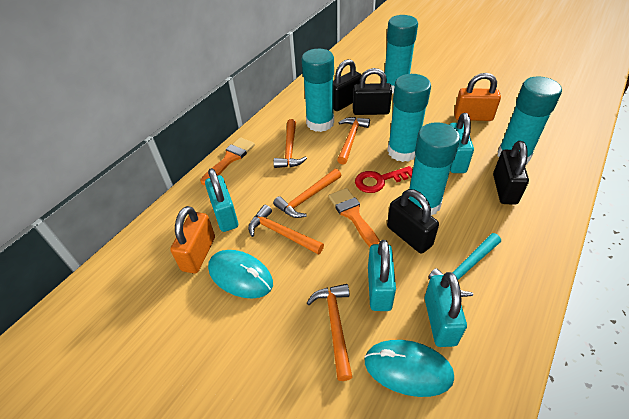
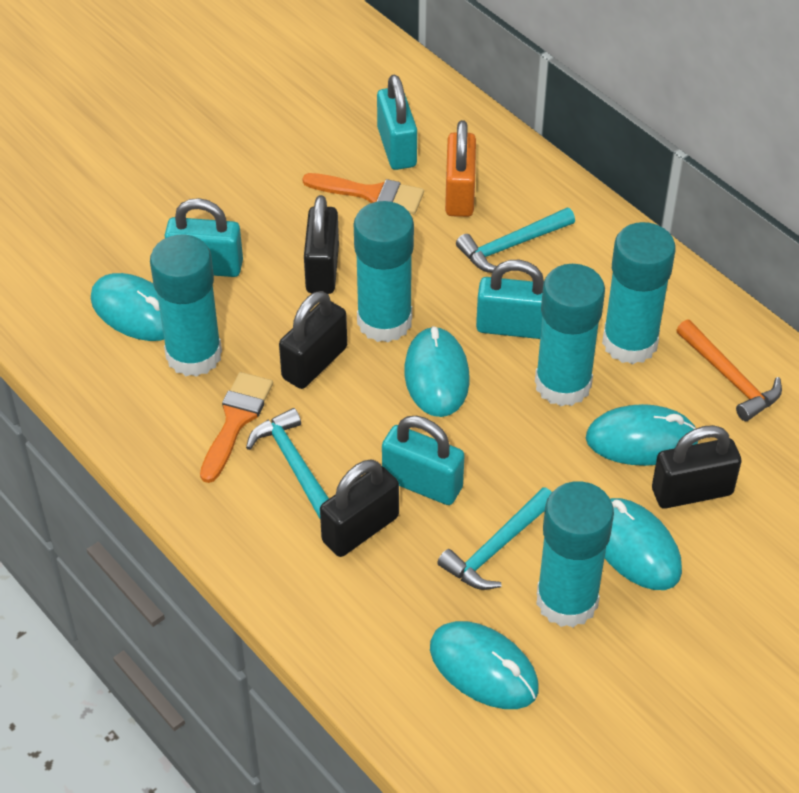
orange hammer: 5 -> 1
orange padlock: 2 -> 1
red key: 1 -> 0
turquoise hammer: 1 -> 3
turquoise mouse: 2 -> 5

